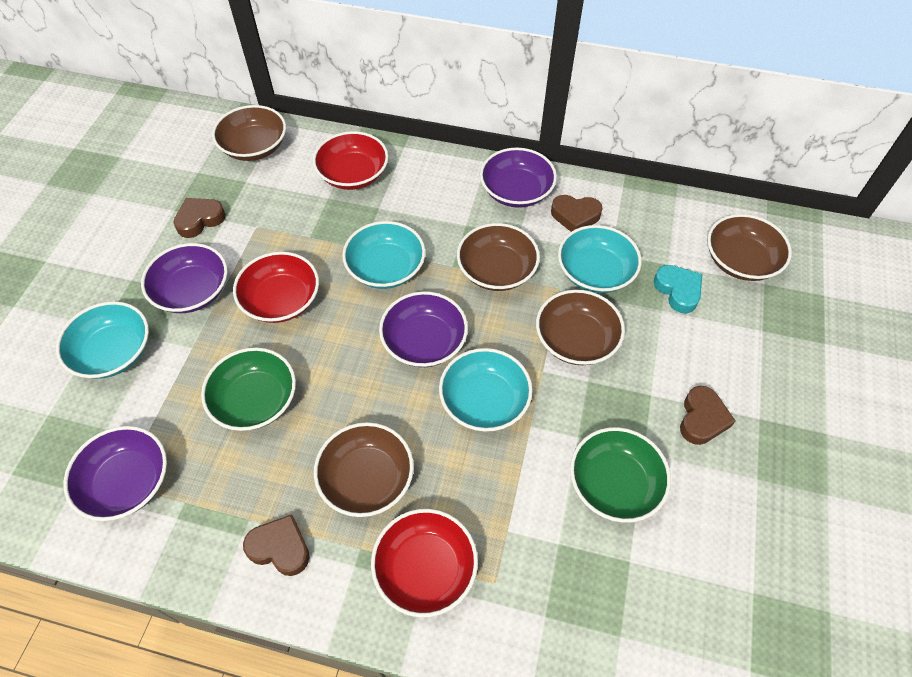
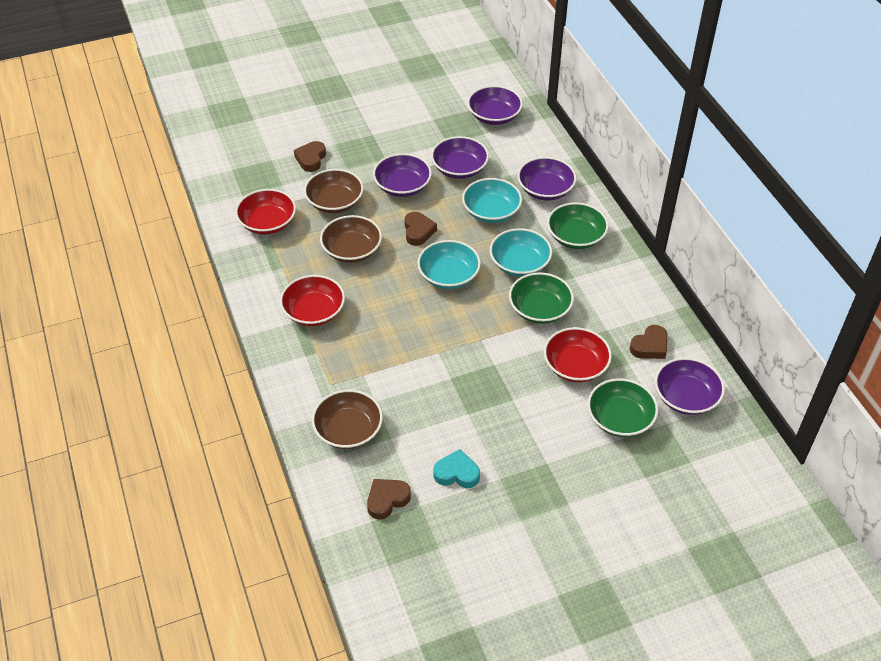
brown bowl: 5 -> 3
green bowl: 2 -> 3
purple bowl: 4 -> 5
turquoise bowl: 4 -> 3

